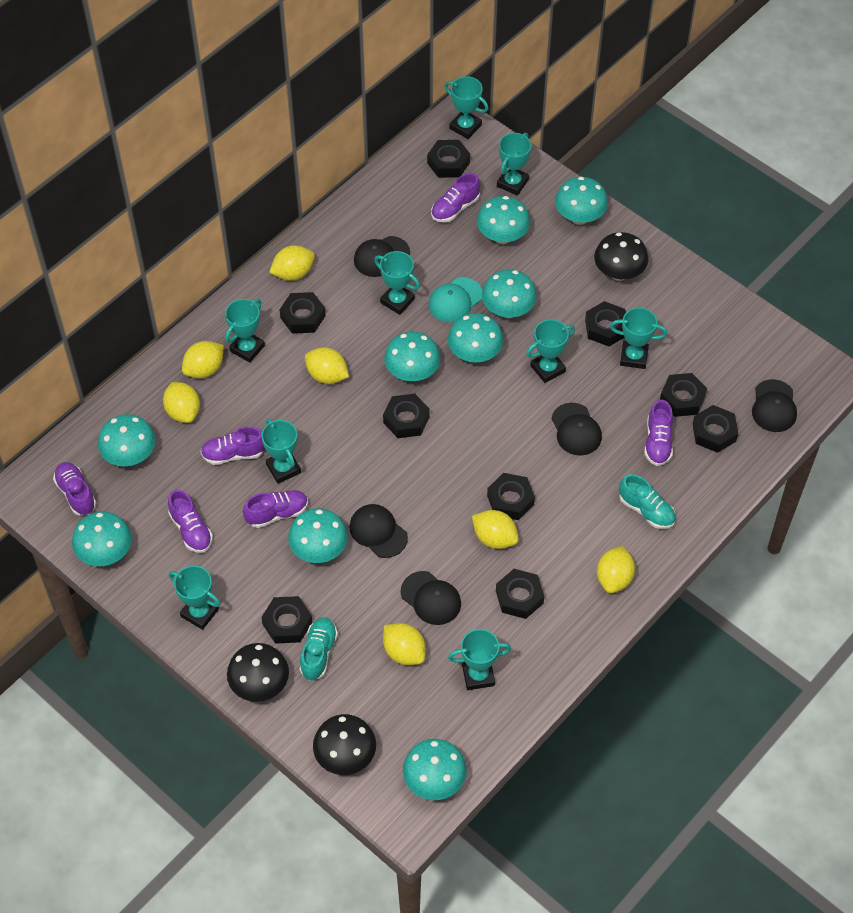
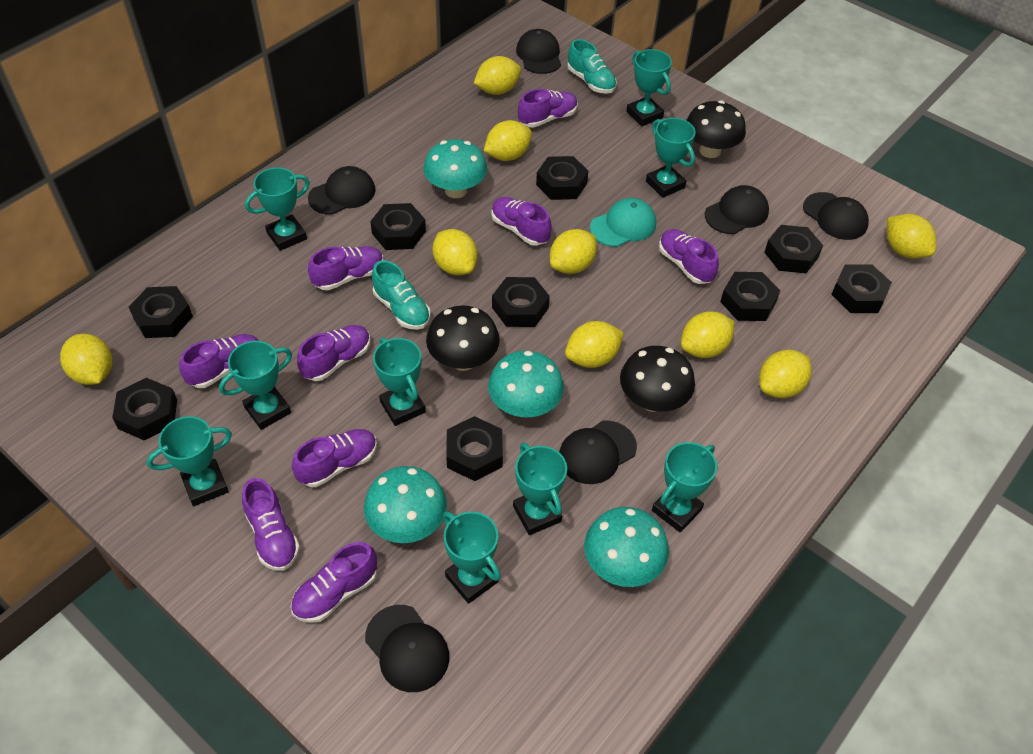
black cap: 5 -> 6
purple shoe: 6 -> 9
turquoise mushroom: 9 -> 4
yellow lemon: 7 -> 9

